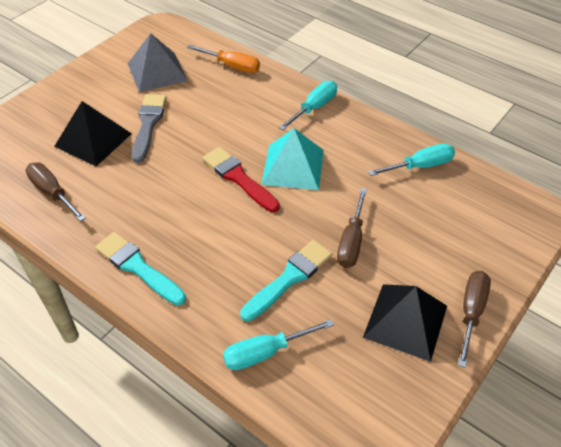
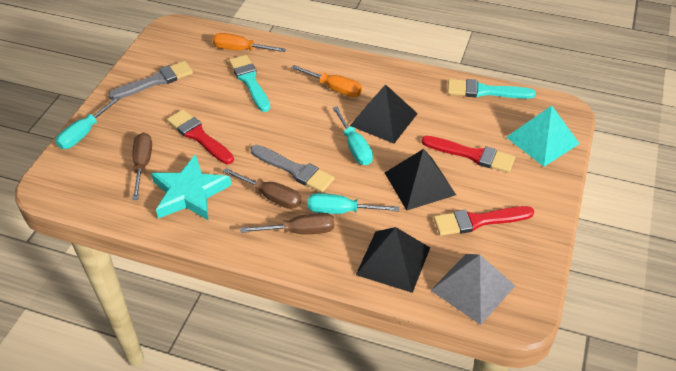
black pyramid: 2 -> 3
grey brush: 1 -> 2
orange screwdriver: 1 -> 2
red brush: 1 -> 3
turquoise star: 0 -> 1

